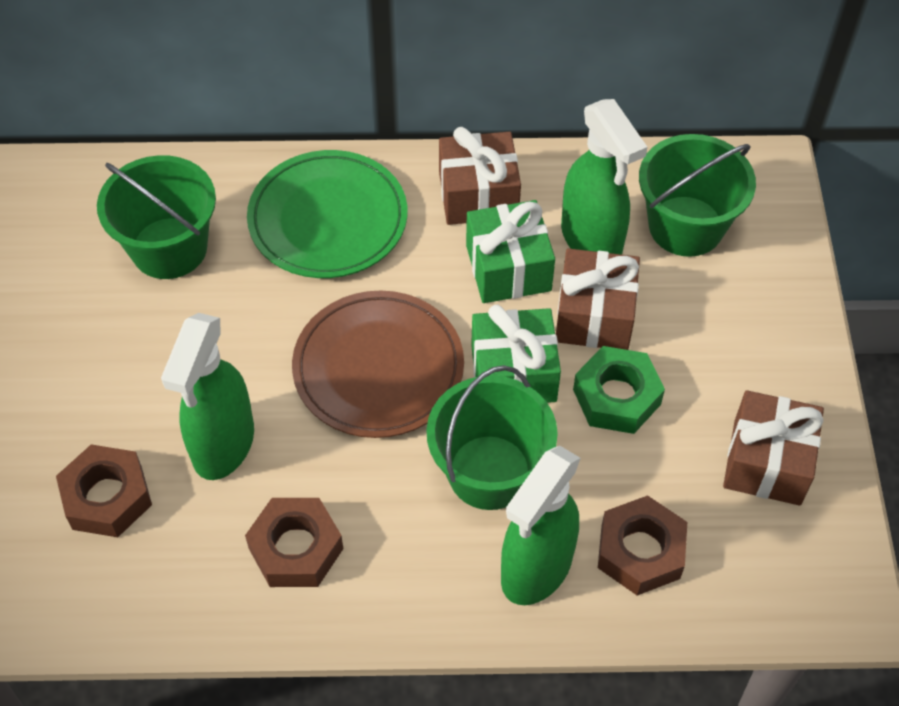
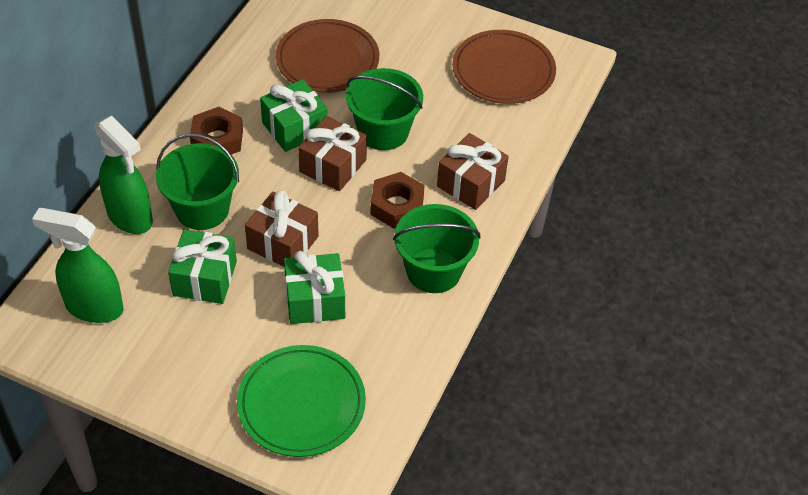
brown nut: 3 -> 2
brown plate: 1 -> 2
green gift: 2 -> 3
green nut: 1 -> 0
green spray bottle: 3 -> 2

